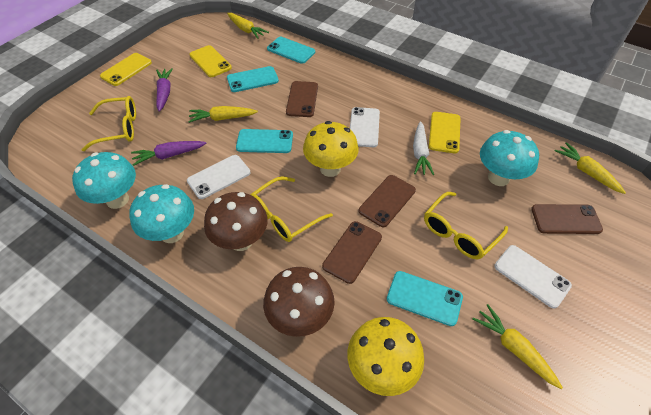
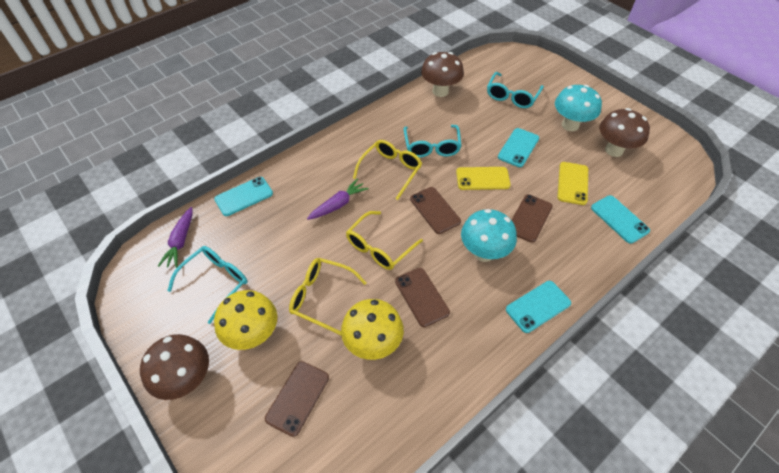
brown mushroom: 2 -> 3
turquoise glasses: 0 -> 3
turquoise mushroom: 3 -> 2
white carrot: 1 -> 0
white phone: 3 -> 0
yellow carrot: 4 -> 0
yellow phone: 3 -> 2

